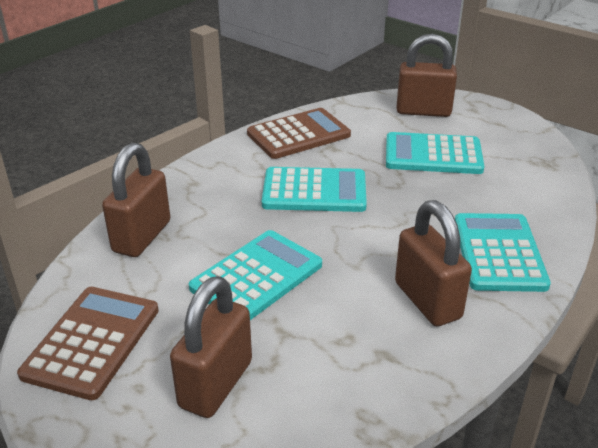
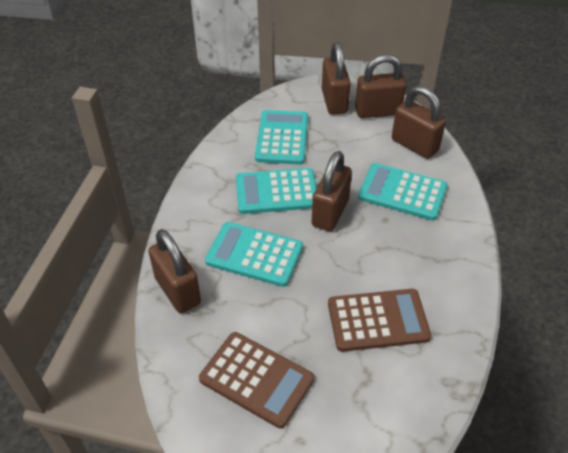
brown padlock: 4 -> 5

